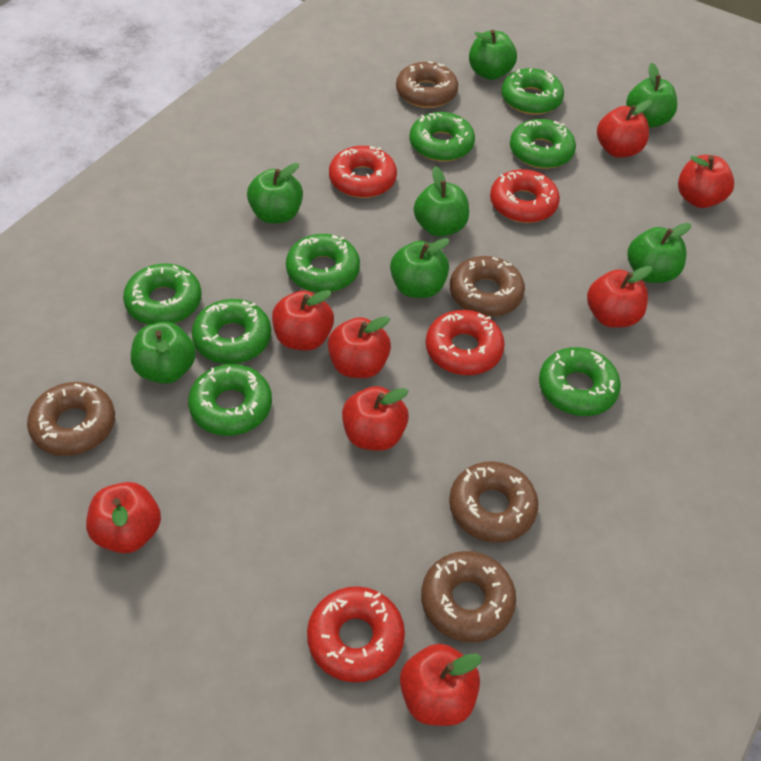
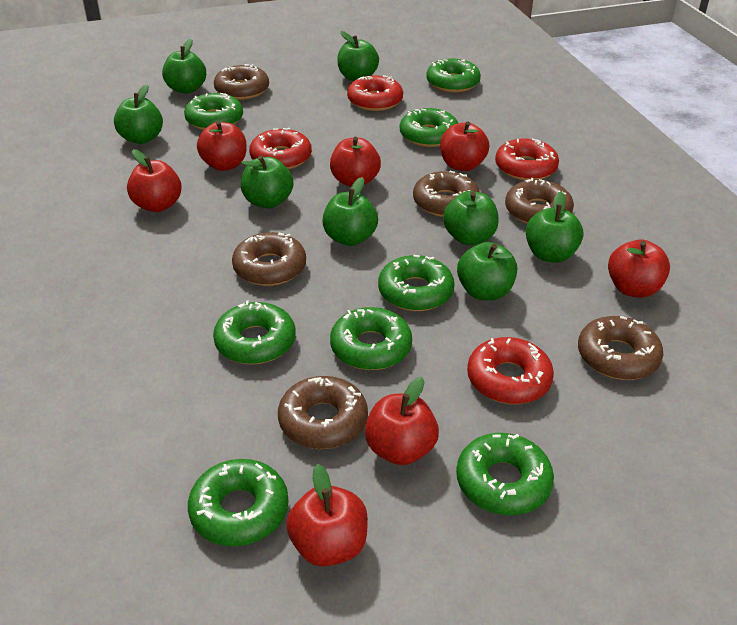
brown donut: 5 -> 6
green apple: 7 -> 8
red apple: 8 -> 7

